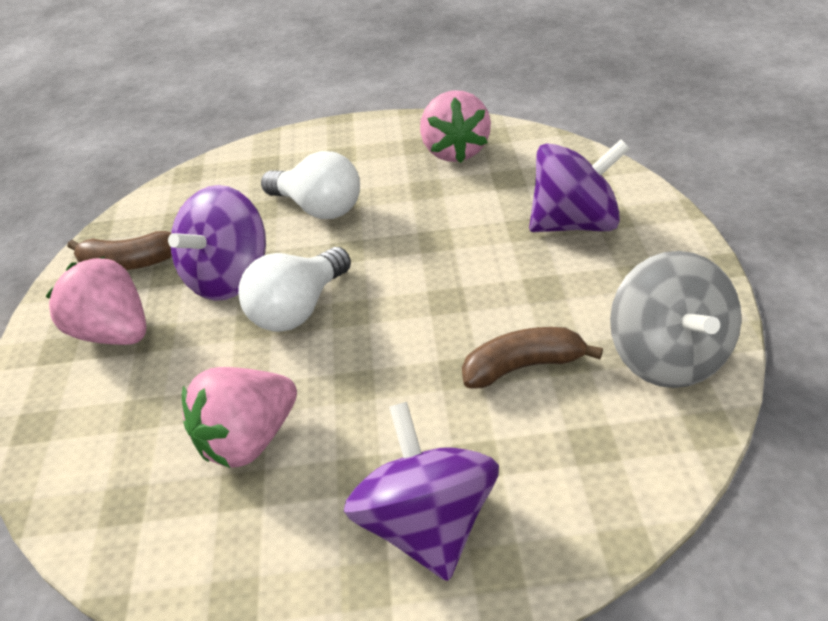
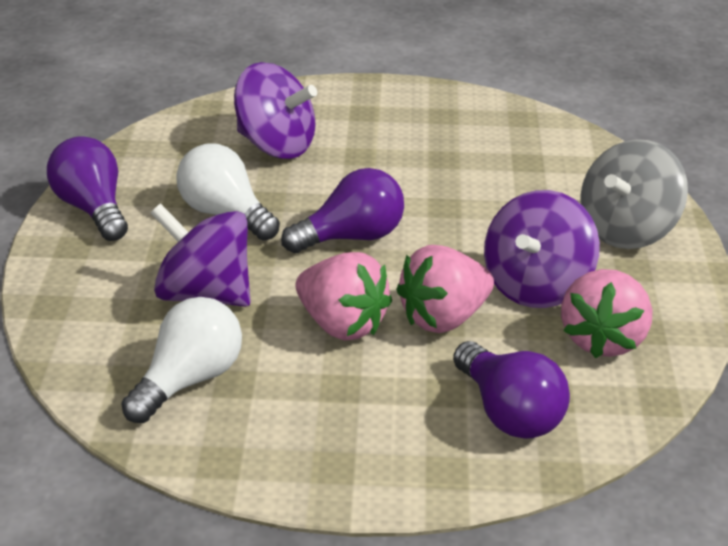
brown banana: 2 -> 0
purple light bulb: 0 -> 3

